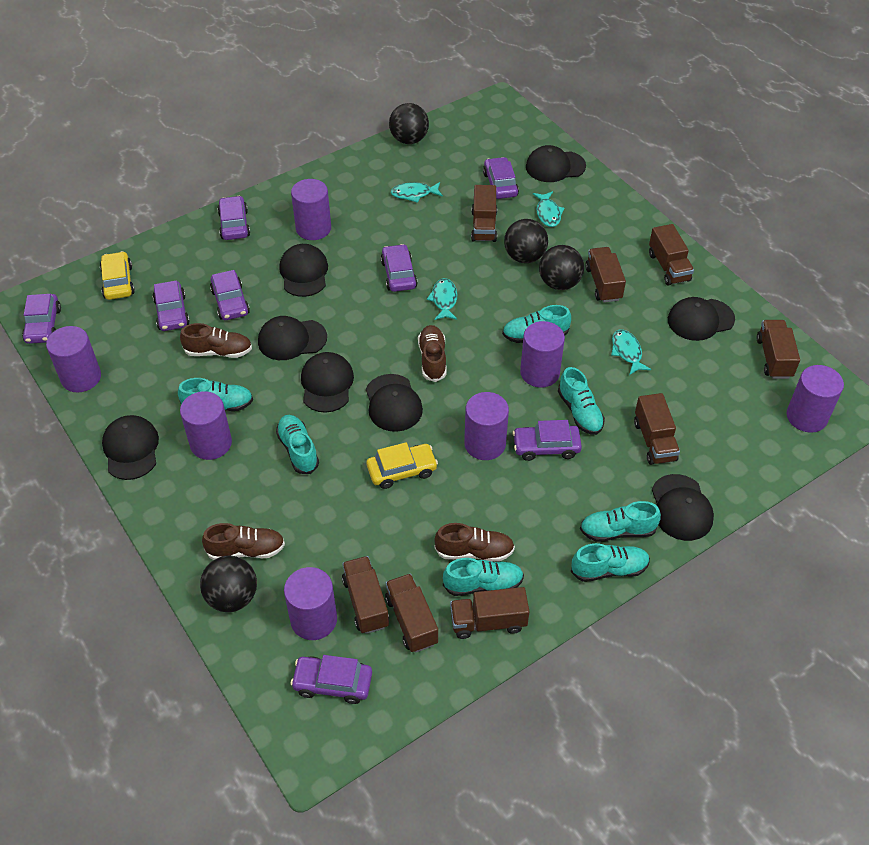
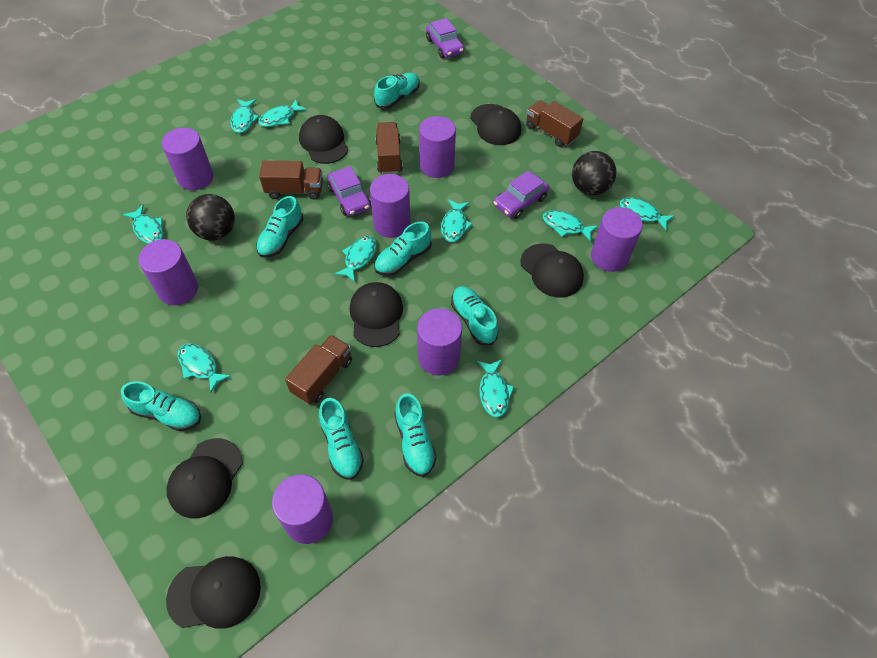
black ball: 4 -> 2
black cap: 8 -> 6
brown shoe: 4 -> 0
brown truck: 8 -> 4
purple car: 8 -> 3
turquoise fish: 4 -> 9
yellow car: 2 -> 0

